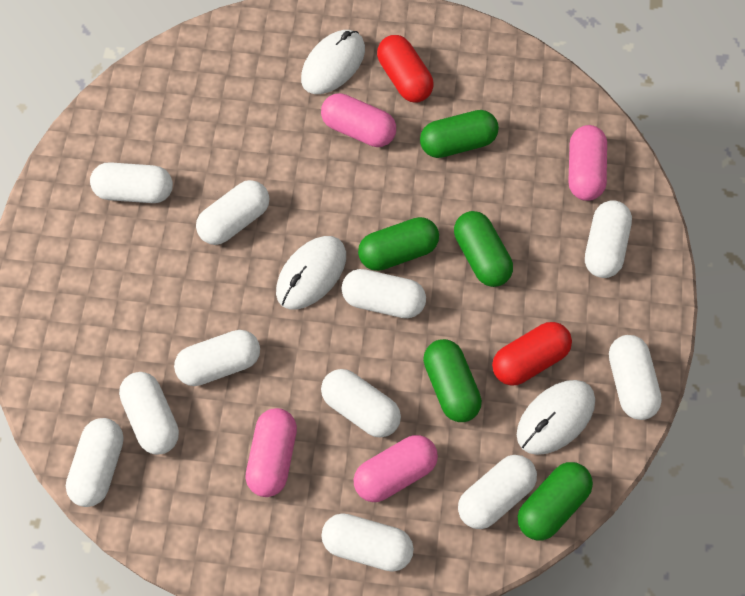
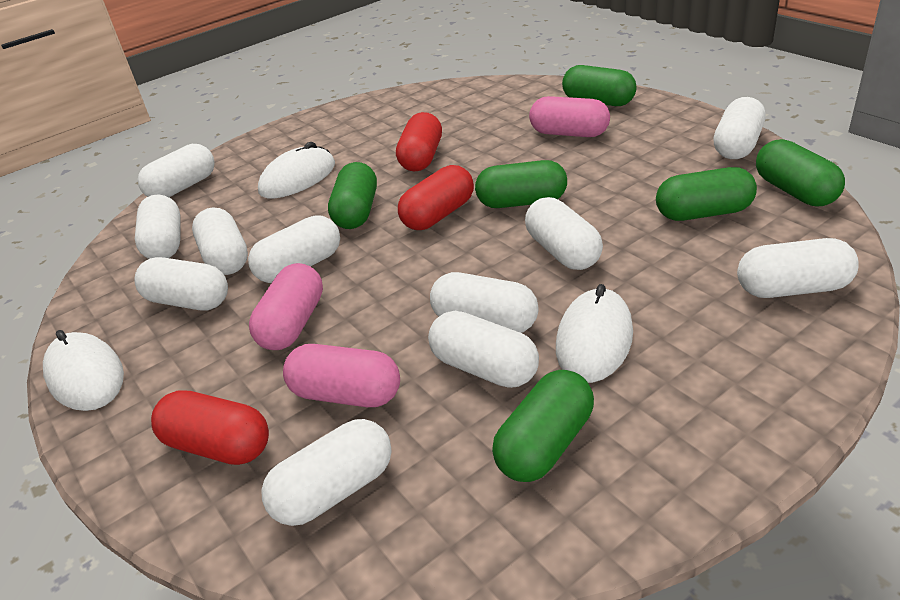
green capsule: 5 -> 6
pink capsule: 4 -> 3
red capsule: 2 -> 3

